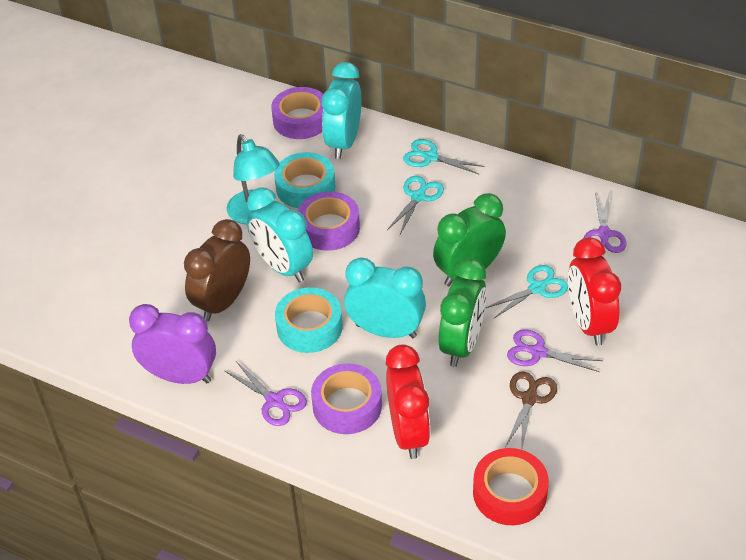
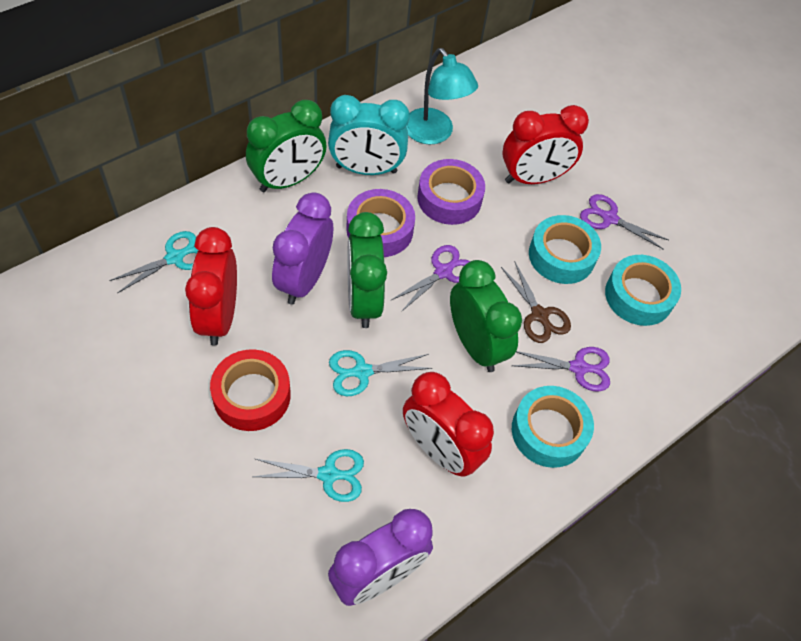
brown clock: 1 -> 0
green clock: 2 -> 3
purple clock: 1 -> 2
purple tape: 3 -> 2
red clock: 2 -> 3
turquoise clock: 3 -> 1
turquoise tape: 2 -> 3

